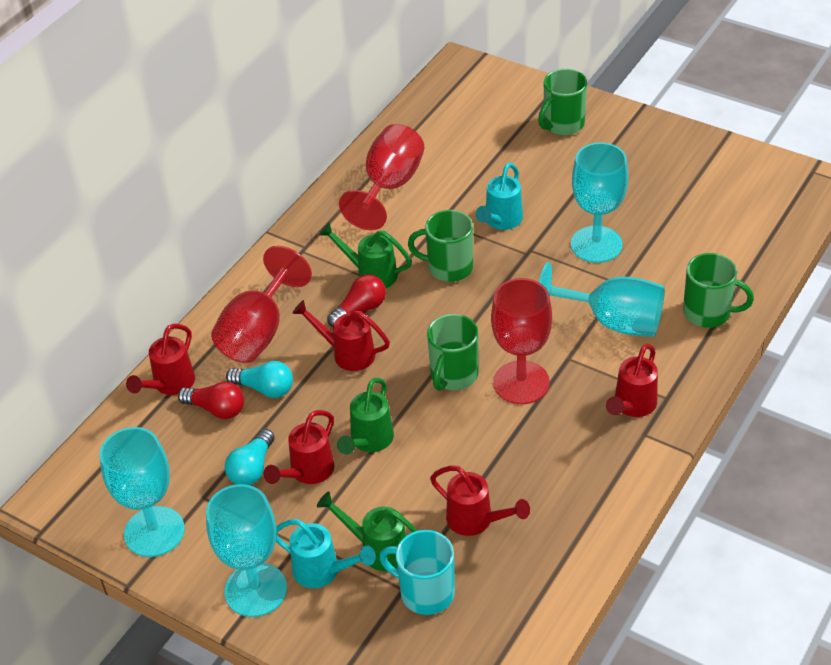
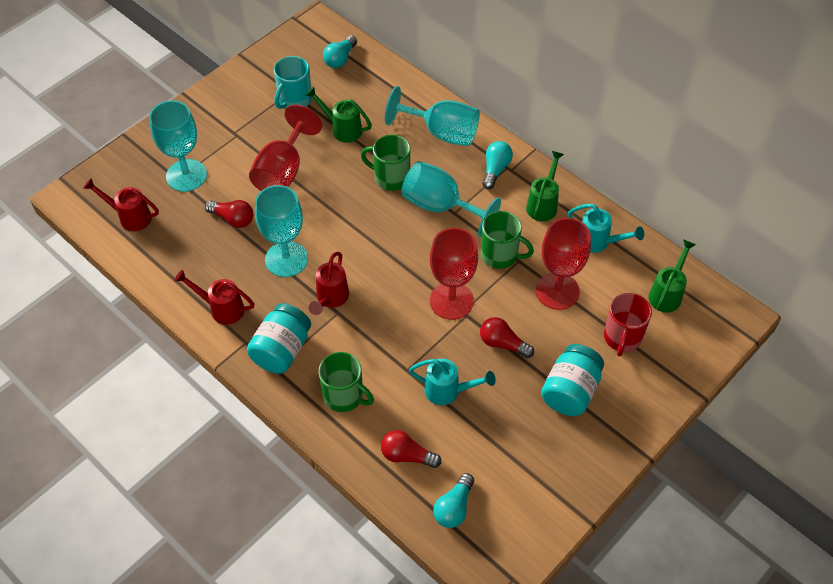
green mug: 4 -> 3
red light bulb: 2 -> 3
red mug: 0 -> 1
red watering can: 5 -> 3
turquoise jar: 0 -> 2
turquoise light bulb: 2 -> 3

